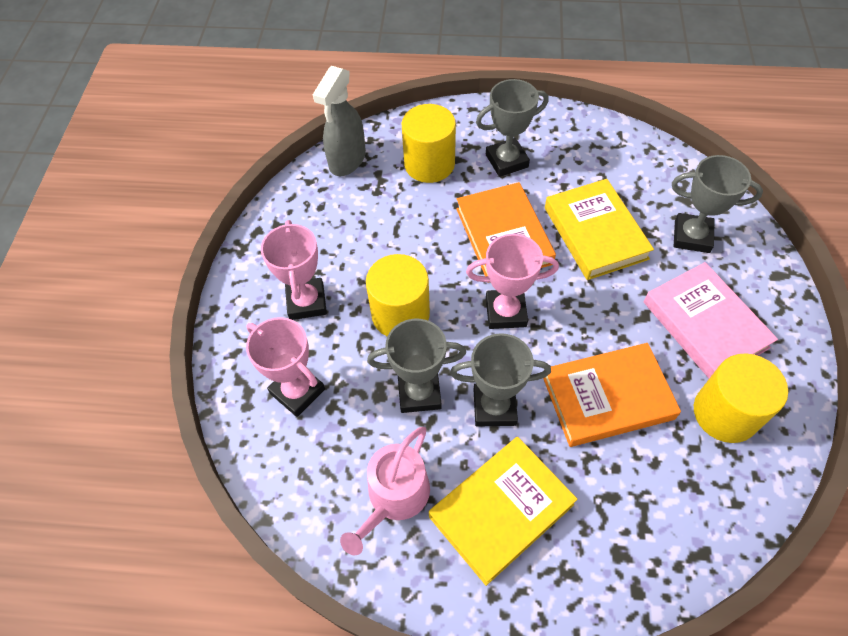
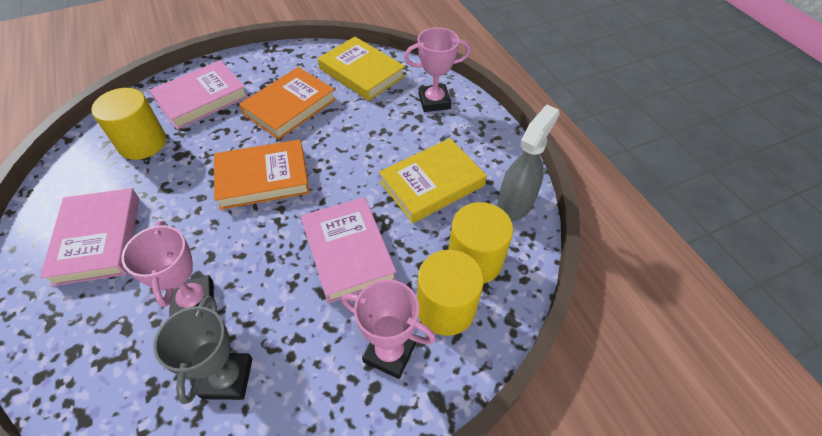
grey trophy: 4 -> 1
pink book: 1 -> 3
pink watering can: 1 -> 0

